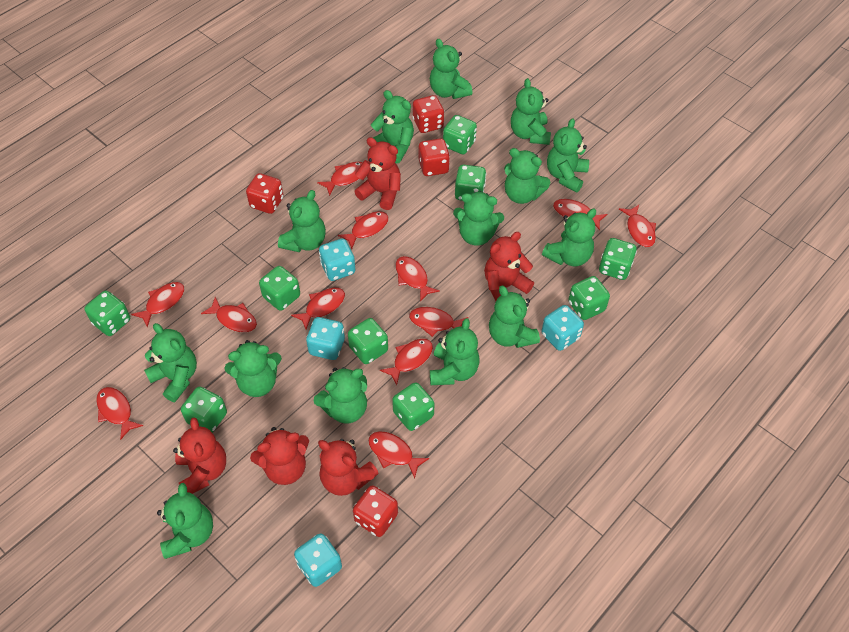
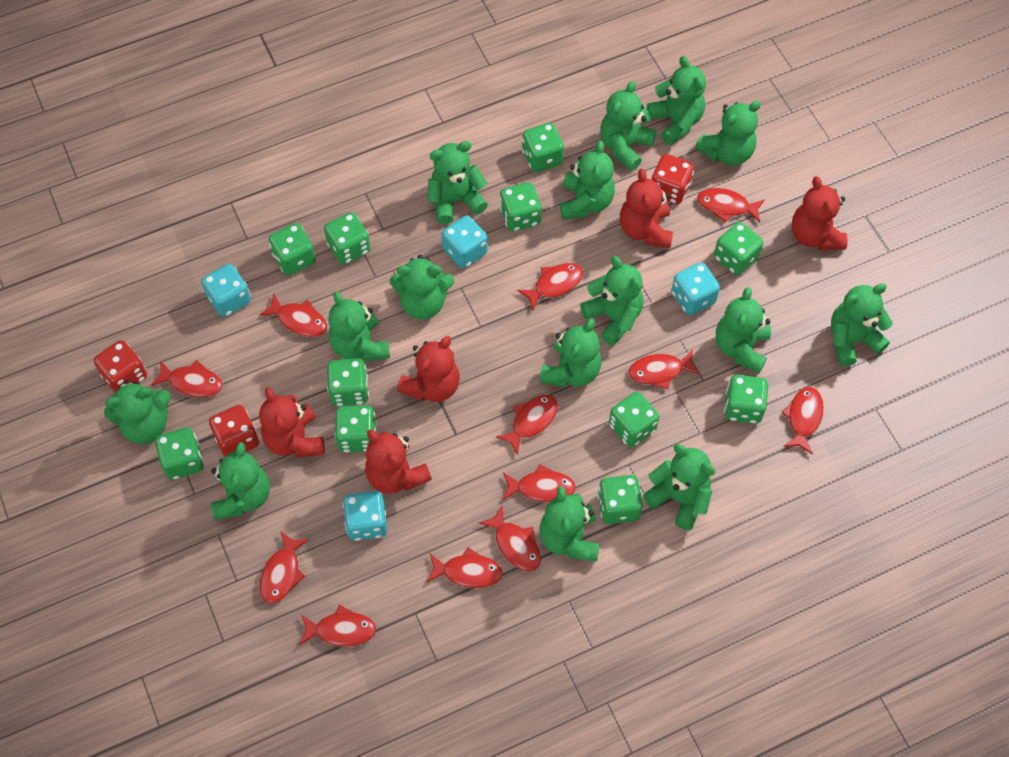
green dice: 9 -> 11
green teddy bear: 14 -> 15
red dice: 4 -> 3

